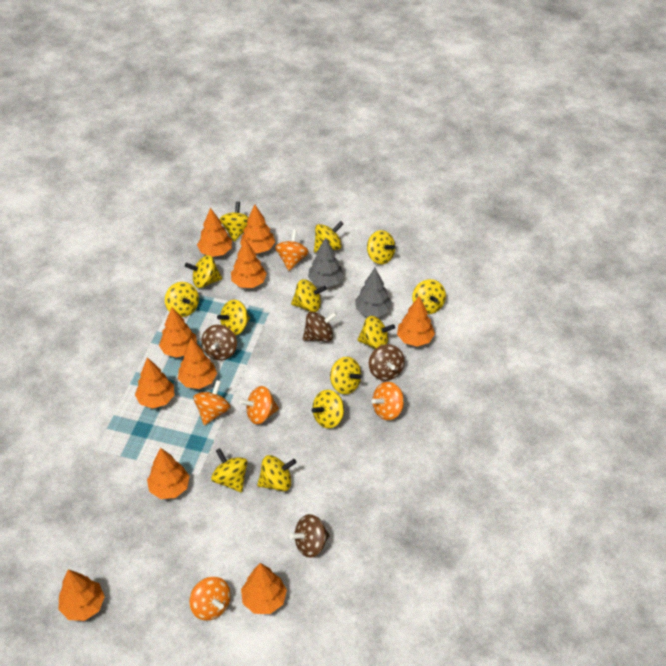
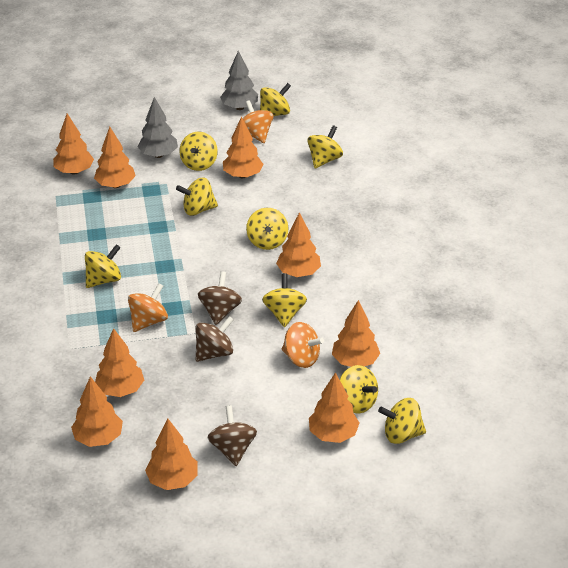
brown spinning top: 4 -> 3
orange spinning top: 5 -> 3
orange tree: 10 -> 9
yellow spinning top: 13 -> 9

